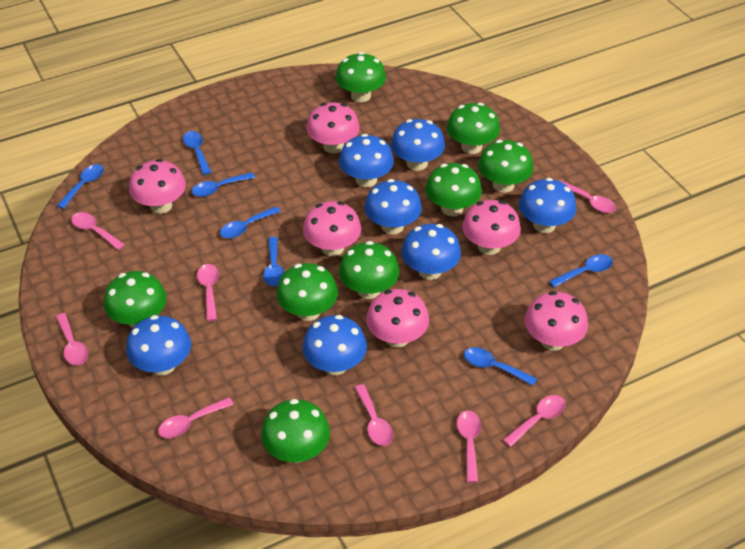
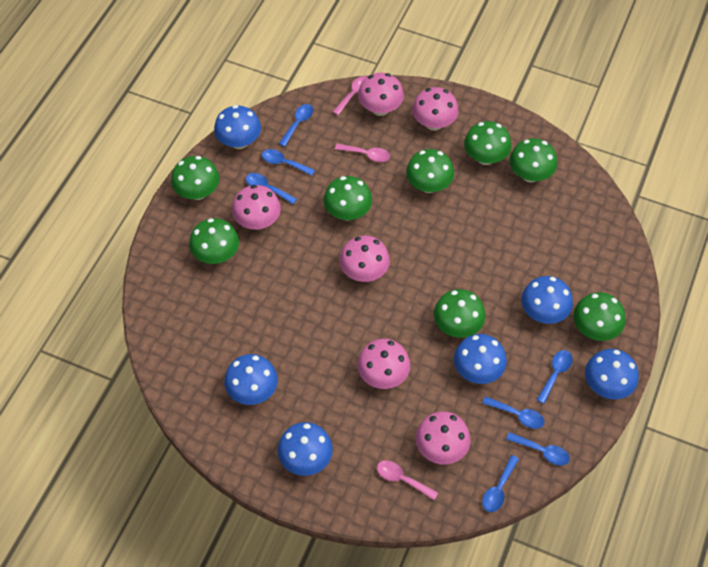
blue mushroom: 7 -> 6
pink spoon: 8 -> 3

